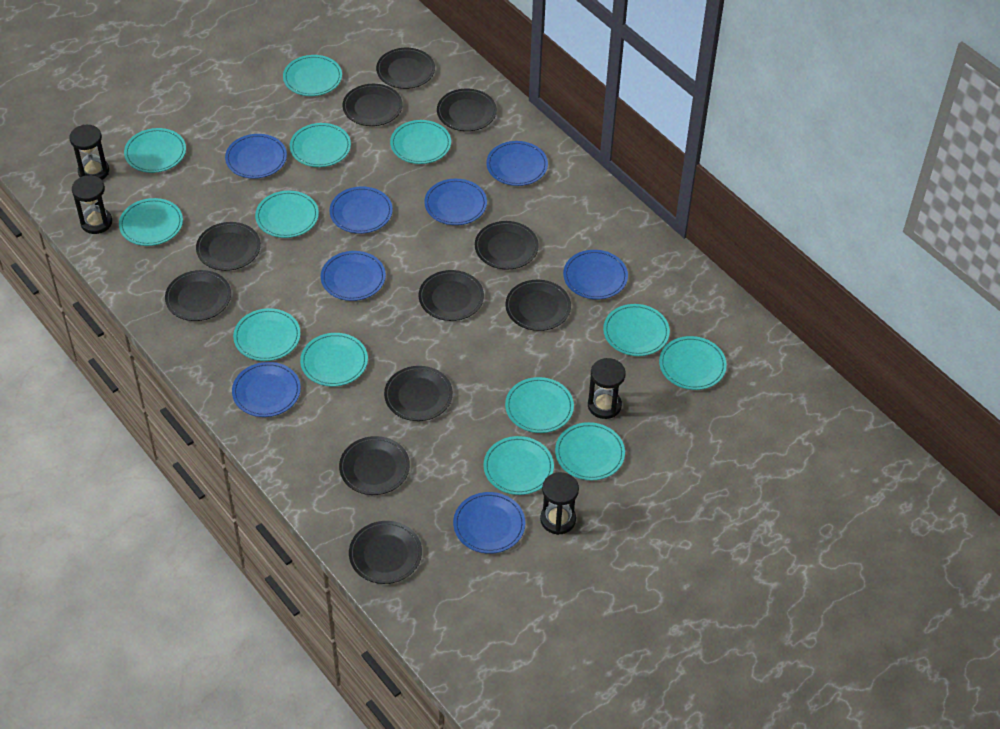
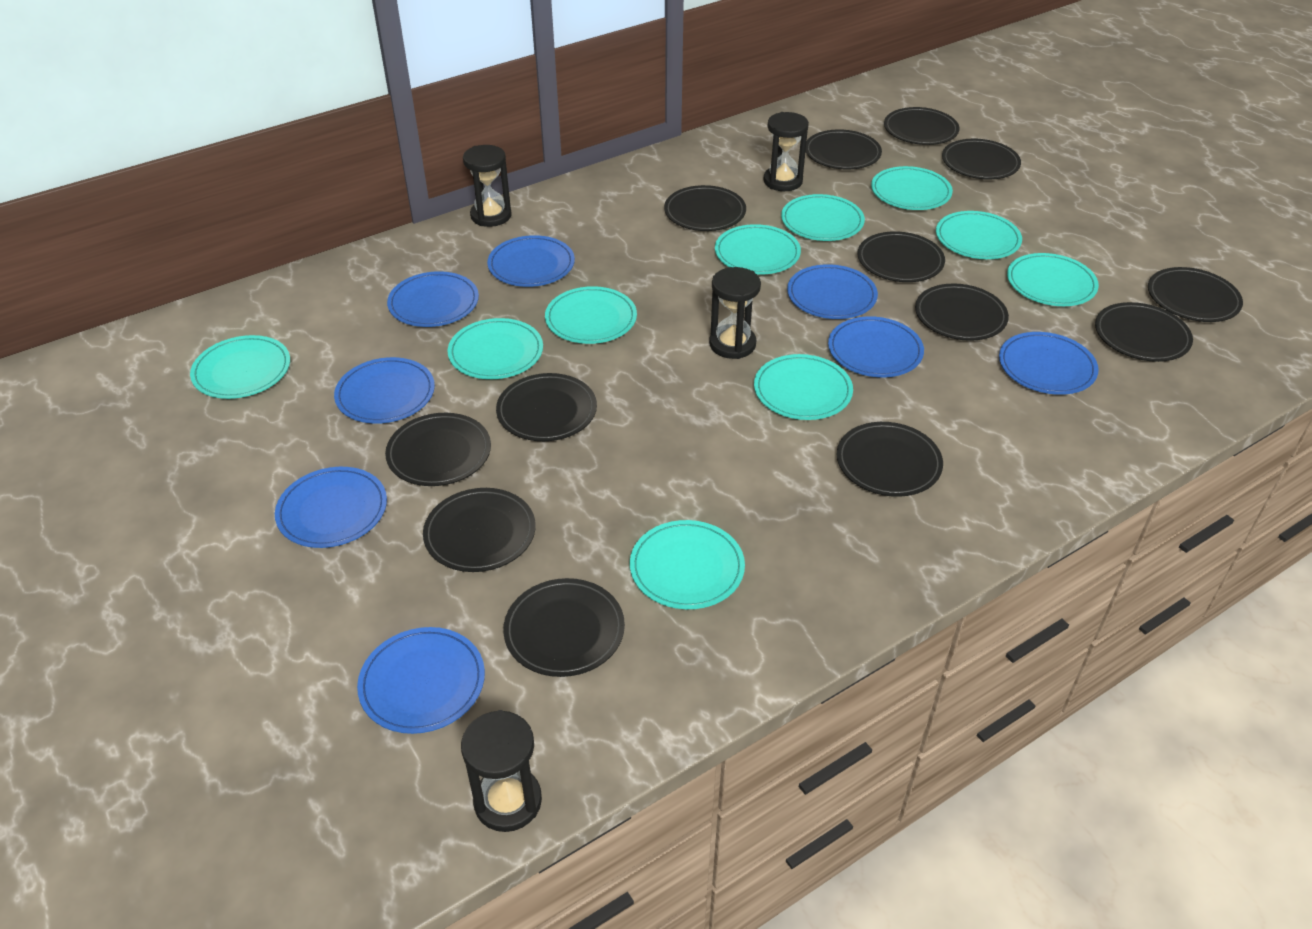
black plate: 11 -> 13
turquoise plate: 13 -> 10

